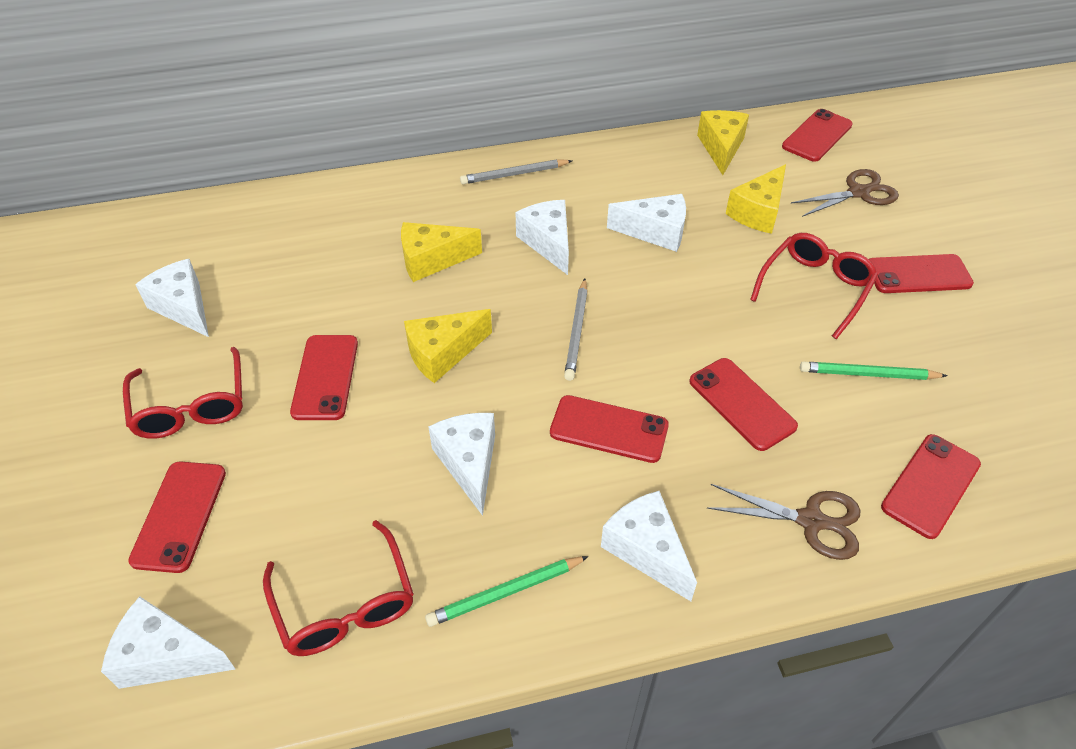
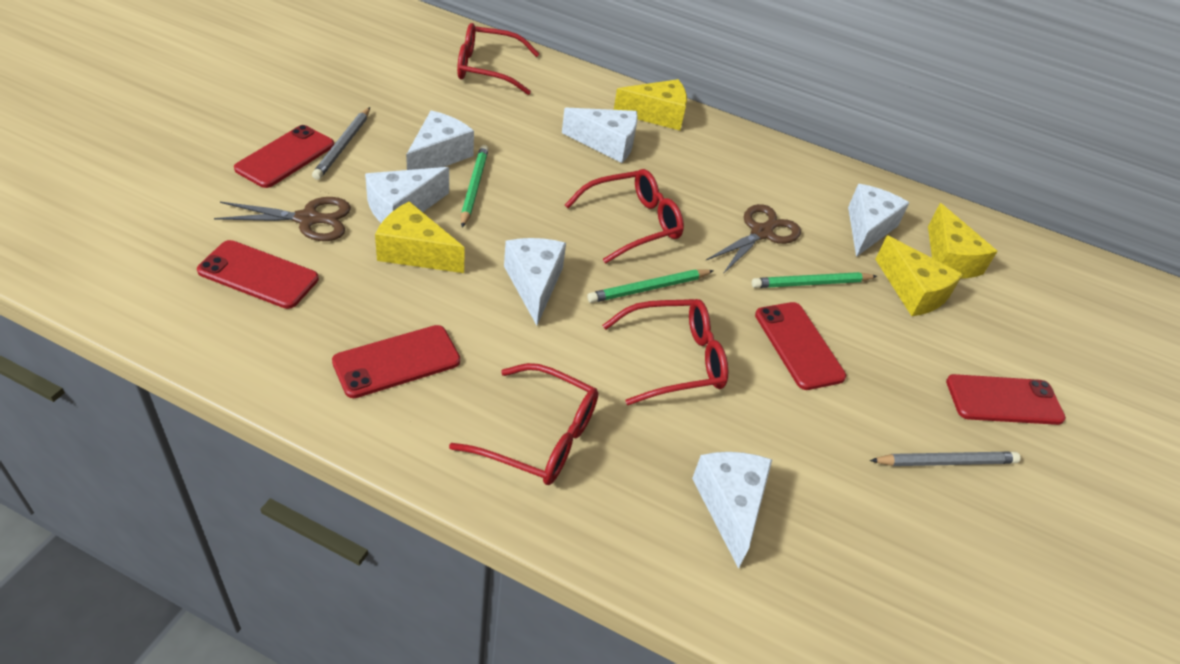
green pencil: 2 -> 3
red glasses: 3 -> 4
red phone: 7 -> 5

